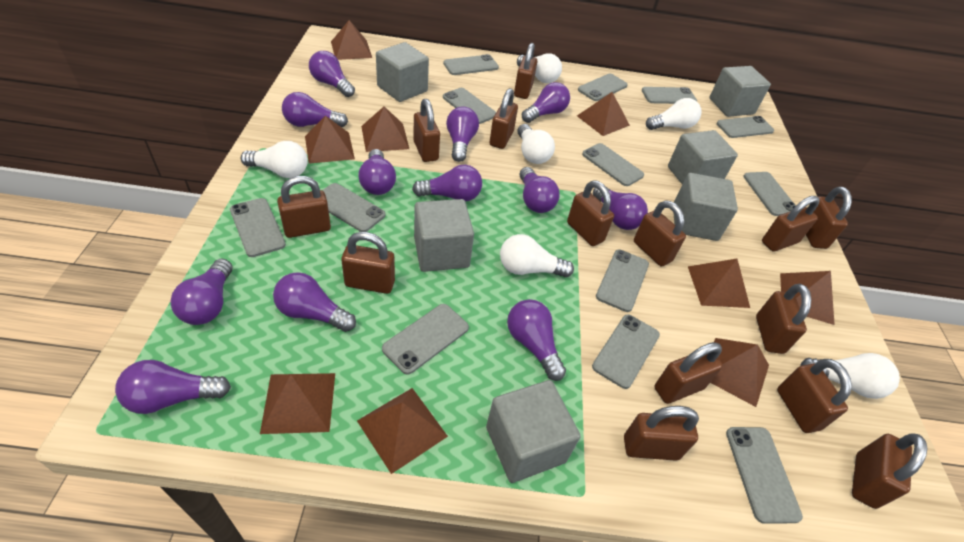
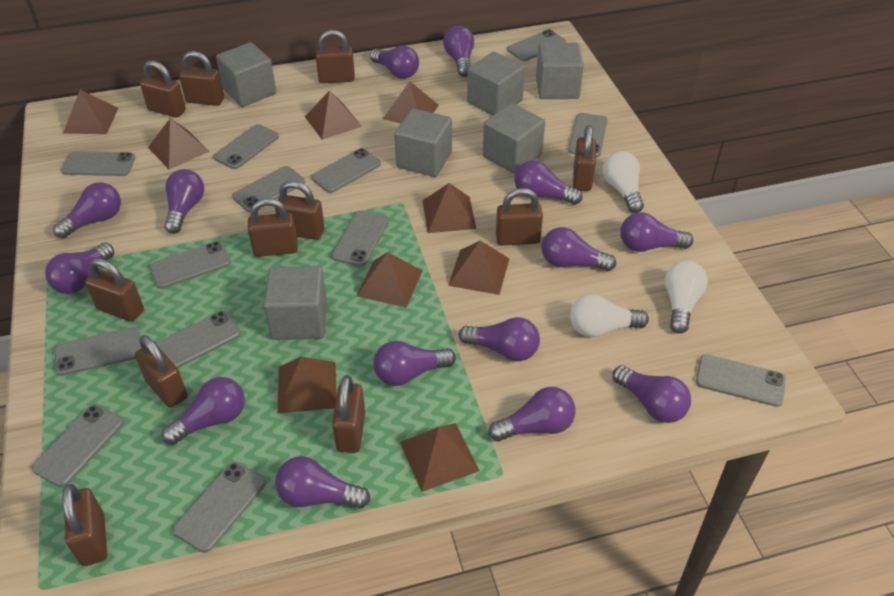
brown padlock: 14 -> 11
purple light bulb: 12 -> 14
white light bulb: 6 -> 3

